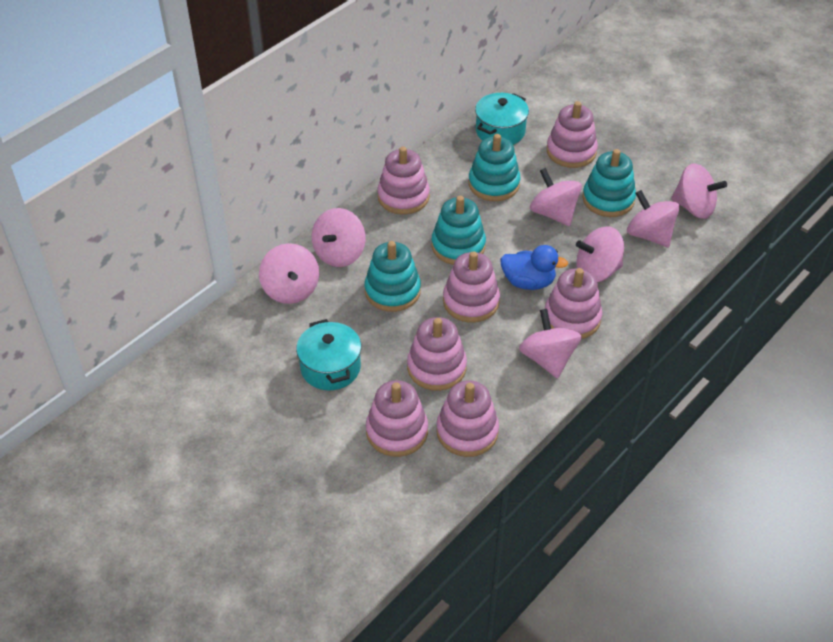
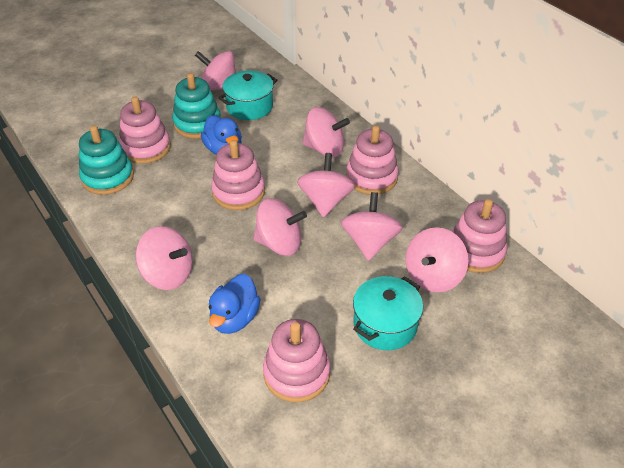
blue duck: 1 -> 2
pink stacking toy: 7 -> 5
turquoise stacking toy: 4 -> 2

